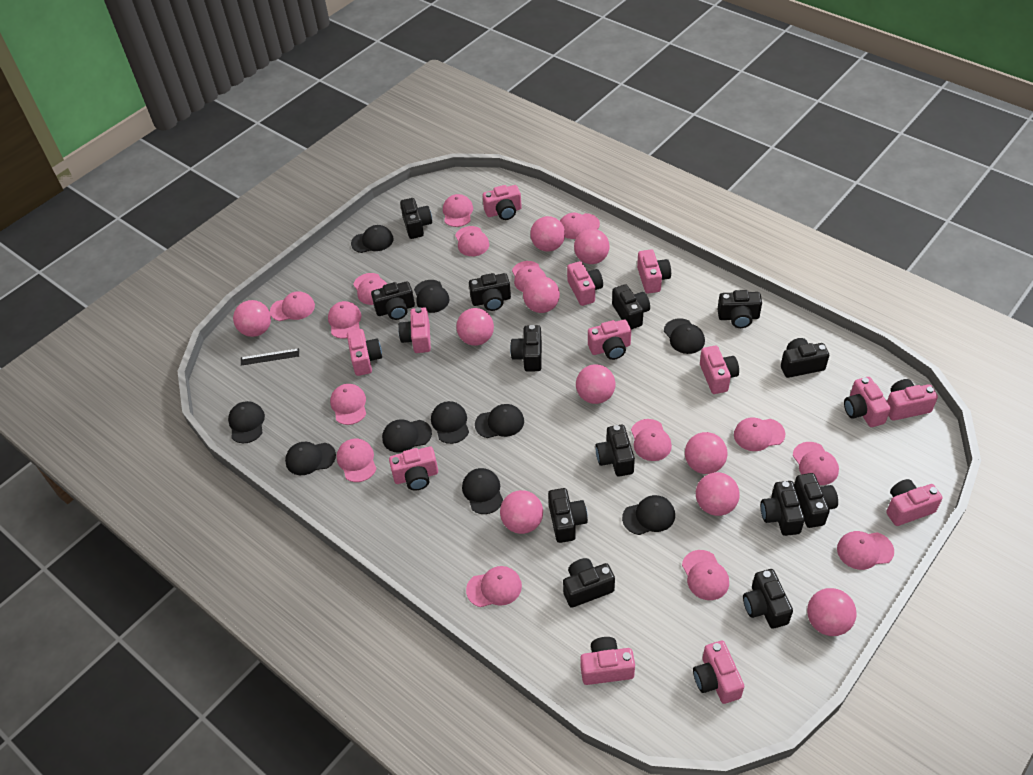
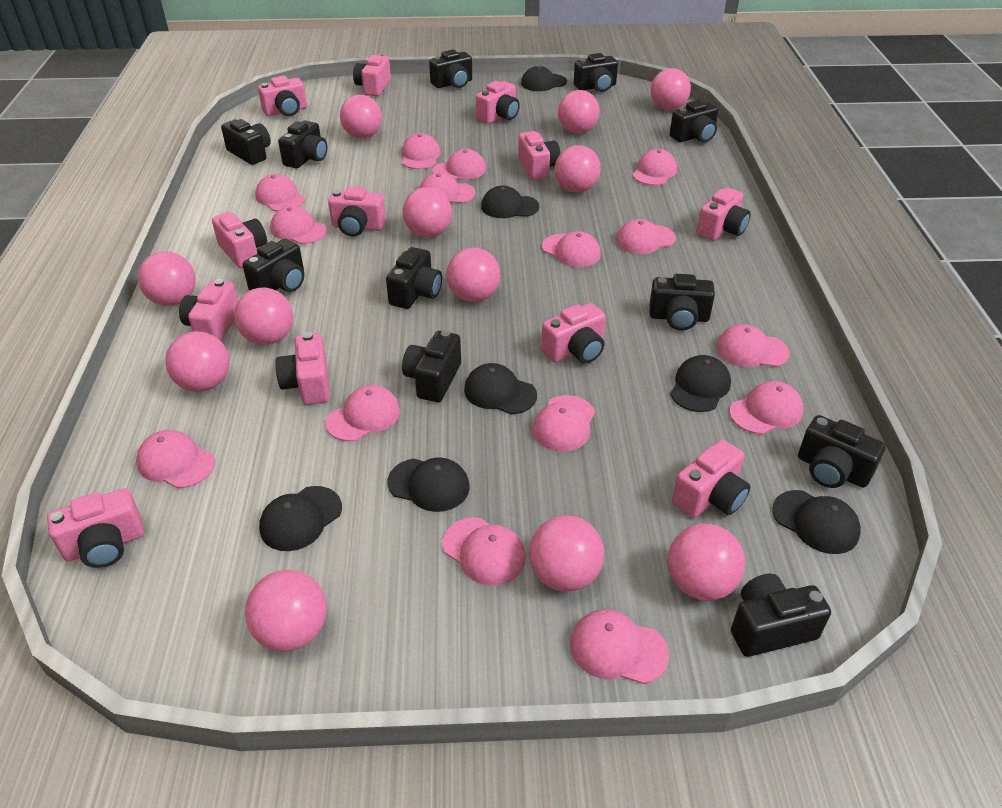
black camera: 13 -> 11
black cap: 10 -> 7
black ruler: 1 -> 0
pink ball: 10 -> 12
pink camera: 13 -> 12

